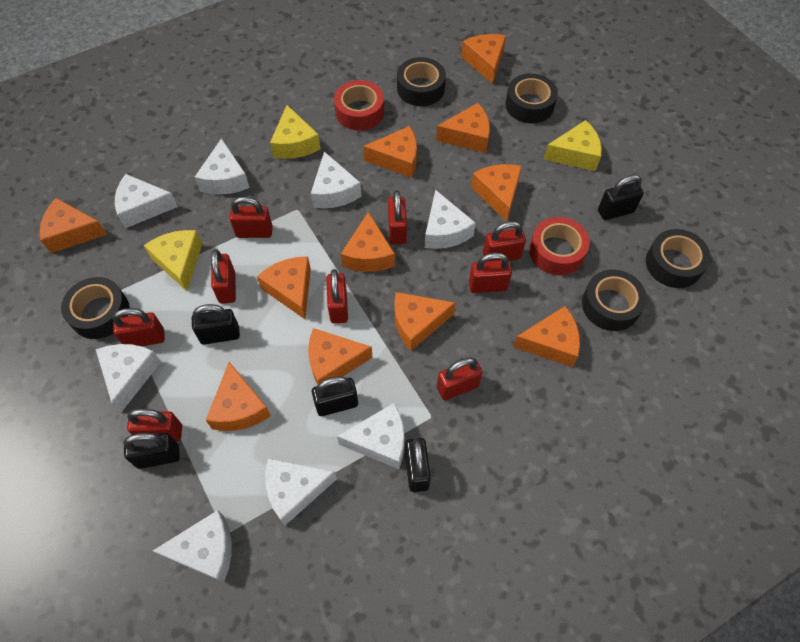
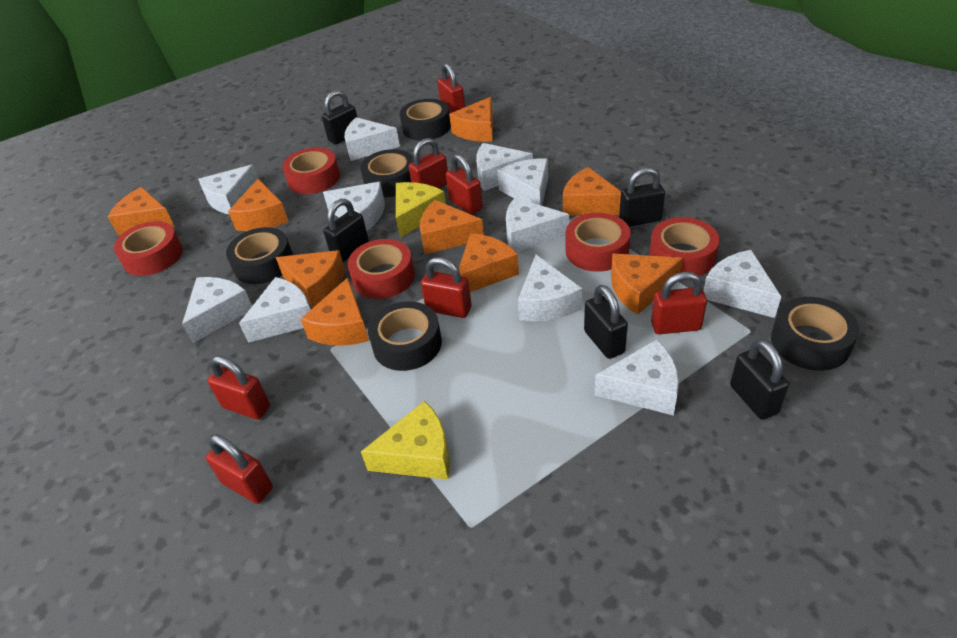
orange cheese: 11 -> 9
red padlock: 9 -> 7
red tape: 2 -> 5
white cheese: 8 -> 11
yellow cheese: 3 -> 2

